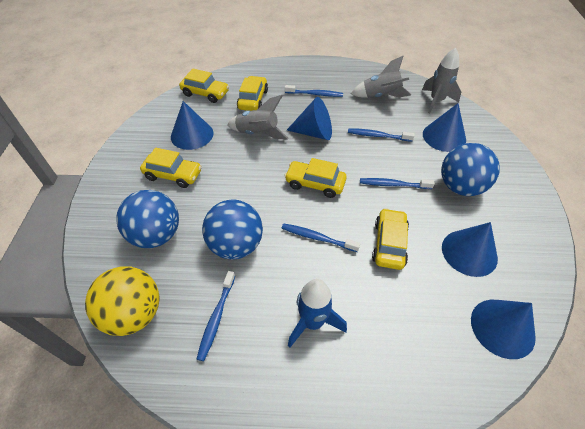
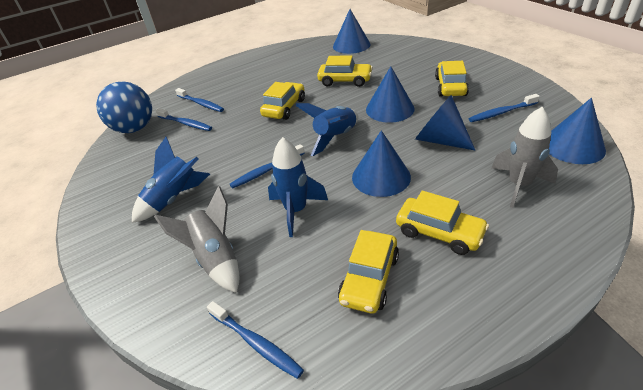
blue ball: 3 -> 1
blue rocket: 1 -> 3
grey rocket: 3 -> 2
yellow ball: 1 -> 0

